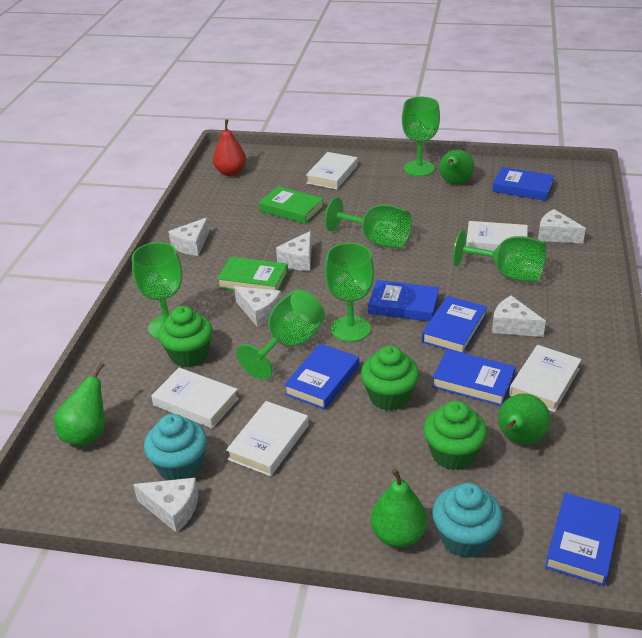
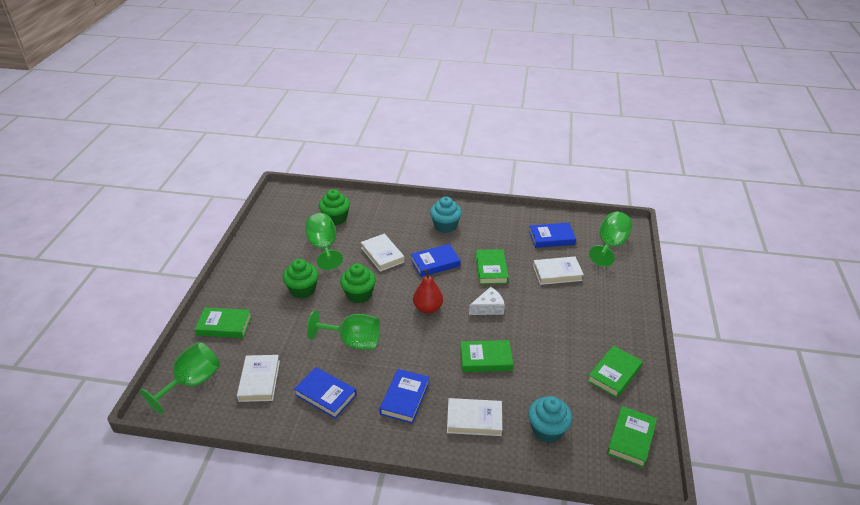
blue book: 6 -> 4
green book: 2 -> 5
green goblet: 6 -> 4
green pear: 4 -> 0
white book: 5 -> 4
white cheese: 6 -> 1

